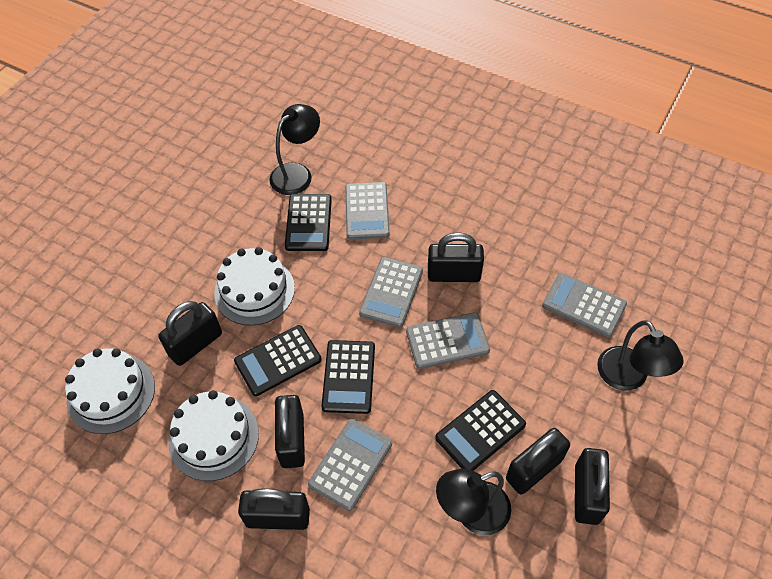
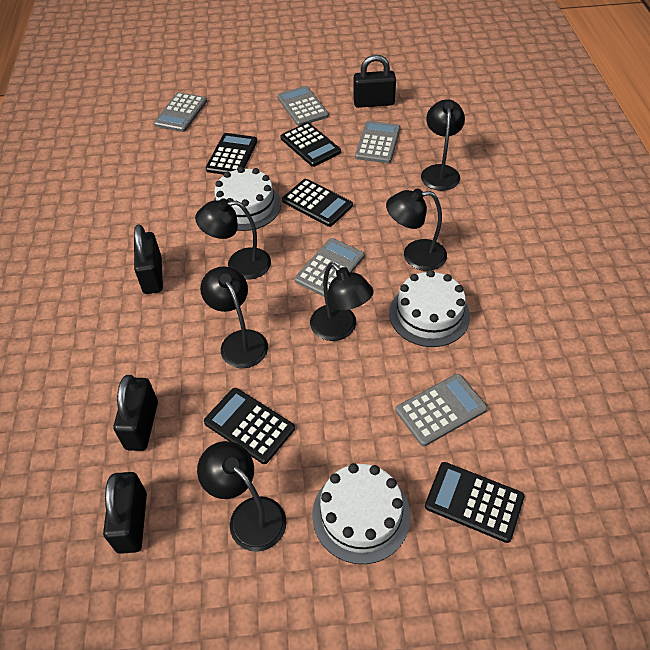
black calculator: 4 -> 5
black lamp: 3 -> 6
black padlock: 6 -> 4

